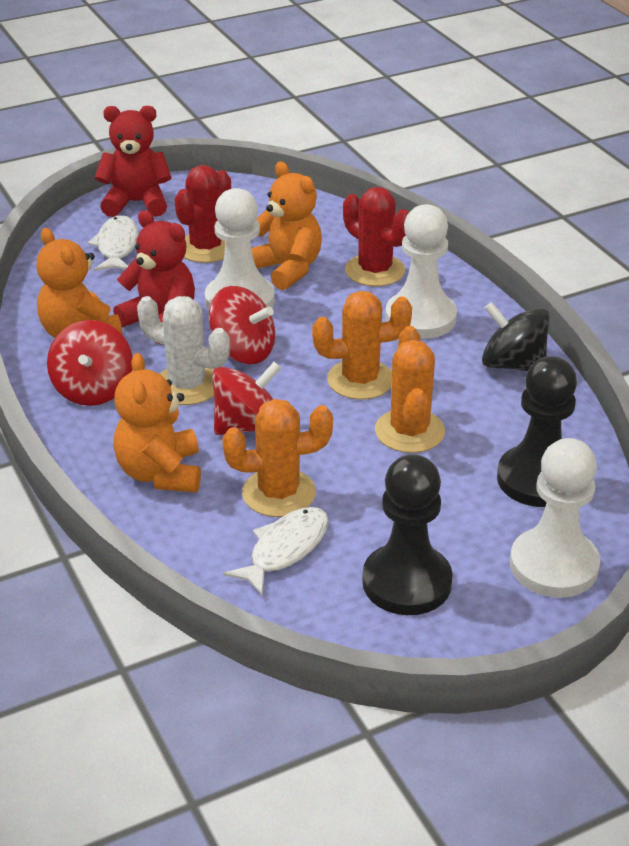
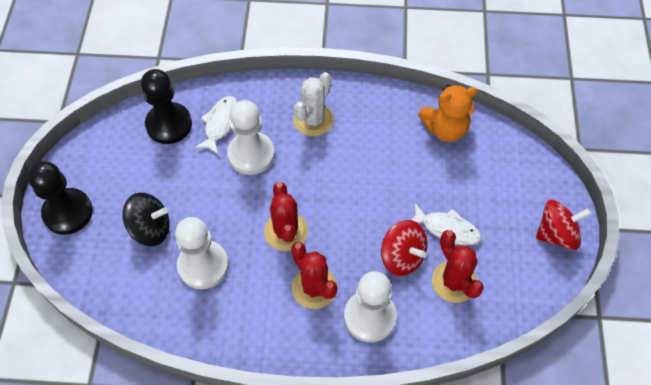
orange cactus: 3 -> 0
orange teddy bear: 3 -> 1
red cactus: 2 -> 3
red spinning top: 3 -> 2
red teddy bear: 2 -> 0

